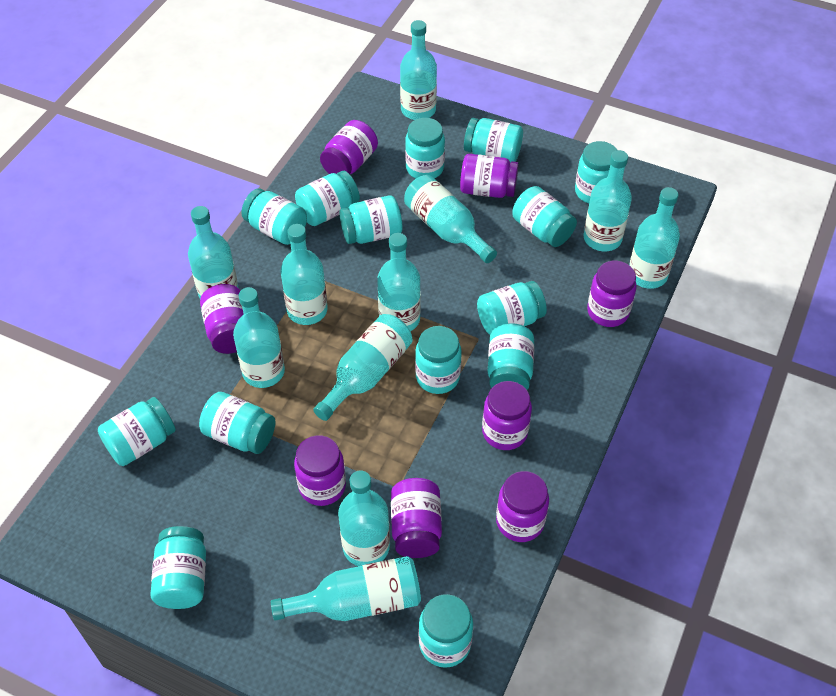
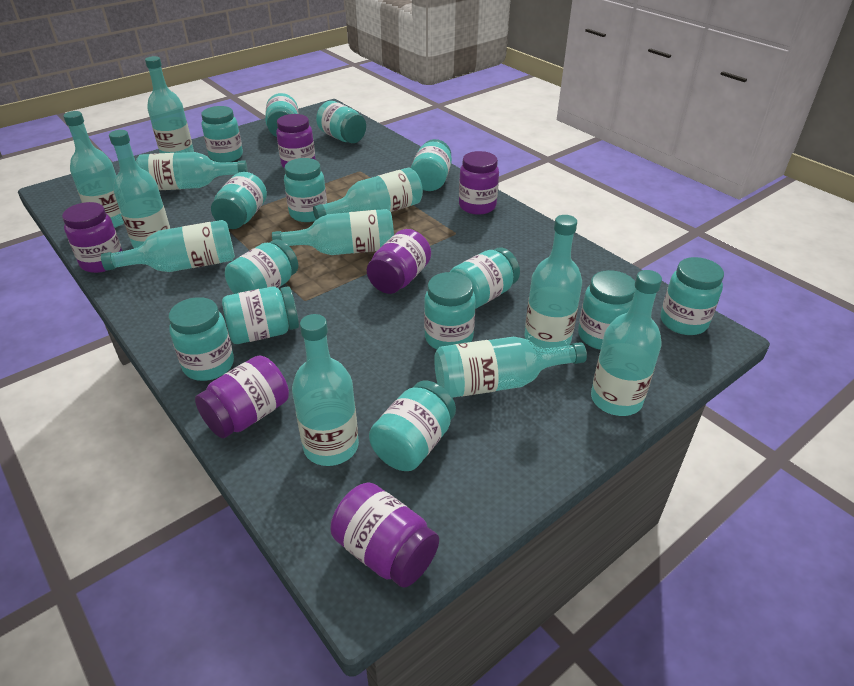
purple jar: 8 -> 6

